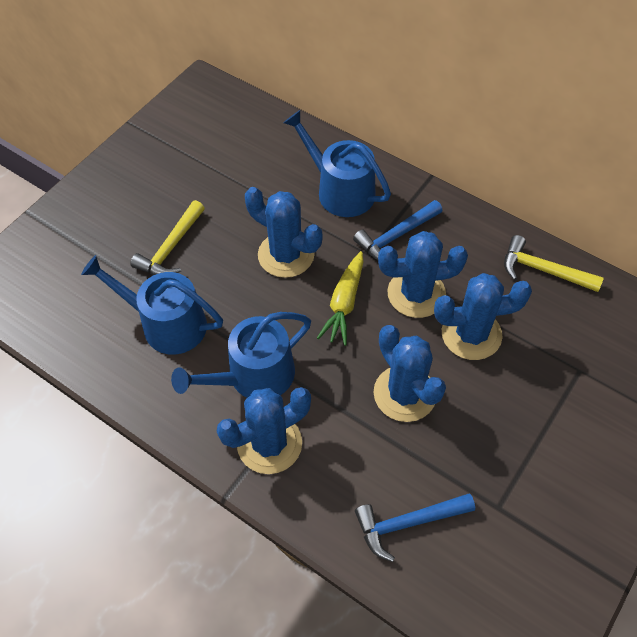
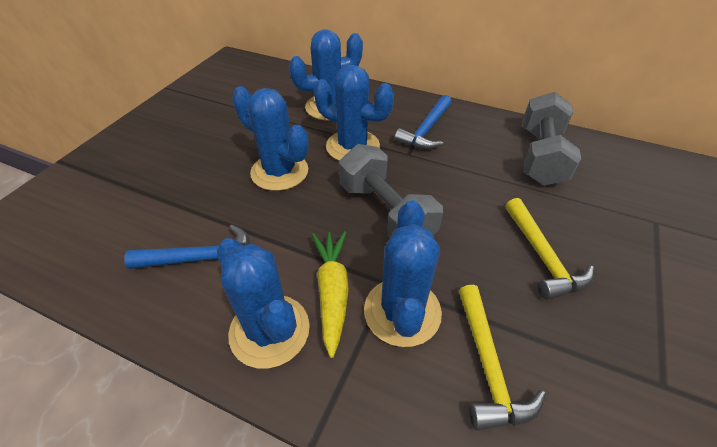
blue watering can: 3 -> 0
grey dumbbell: 0 -> 2

